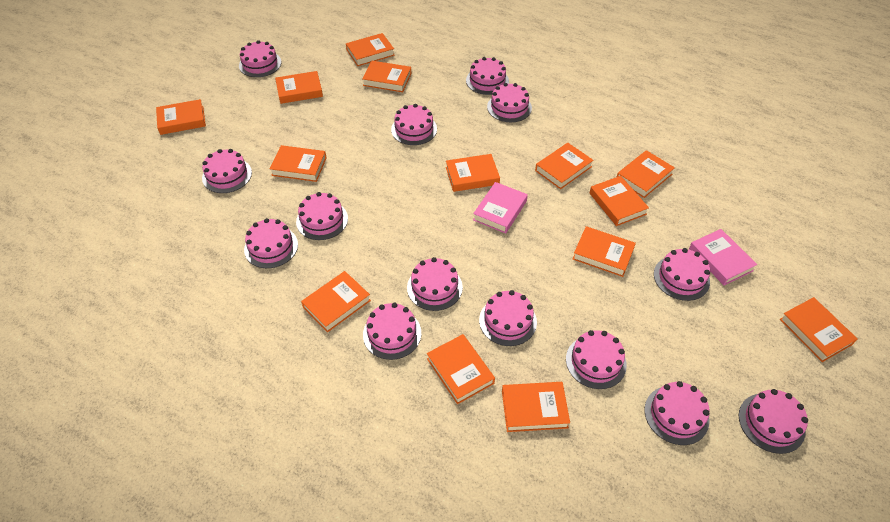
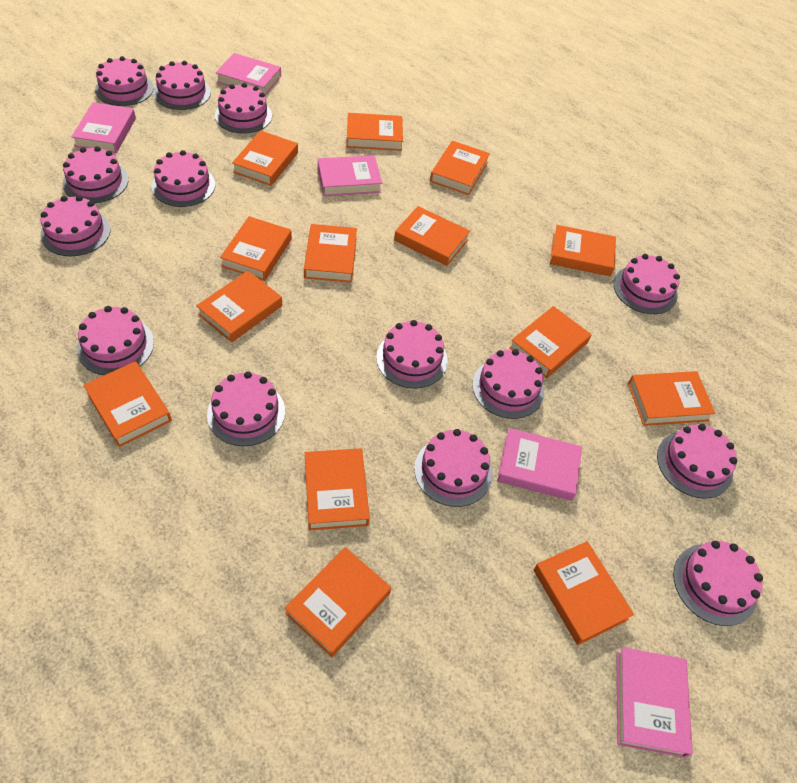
pink book: 2 -> 5

